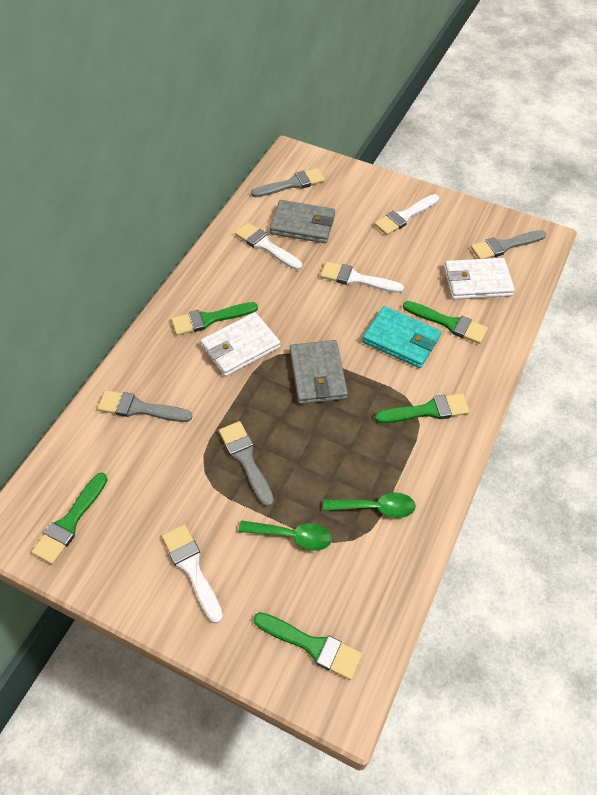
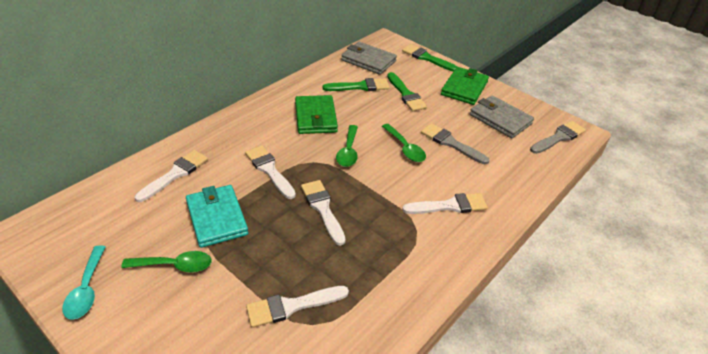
green brush: 5 -> 3
green spoon: 2 -> 3
green wallet: 0 -> 2
grey brush: 4 -> 2
turquoise spoon: 0 -> 1
white brush: 4 -> 5
white wallet: 2 -> 0

